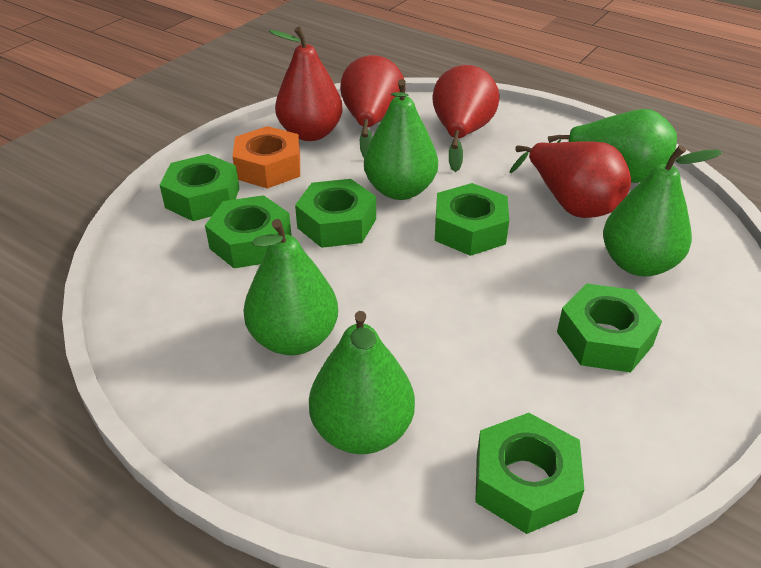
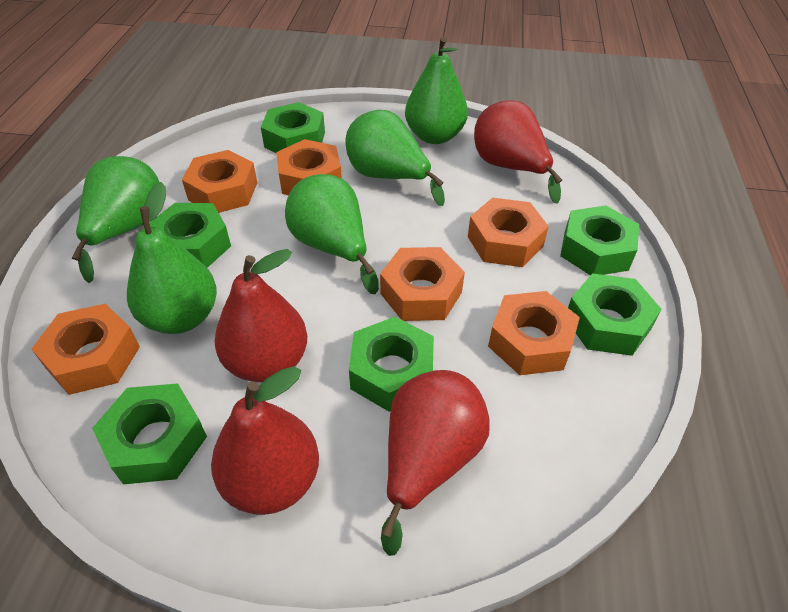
orange nut: 1 -> 6

